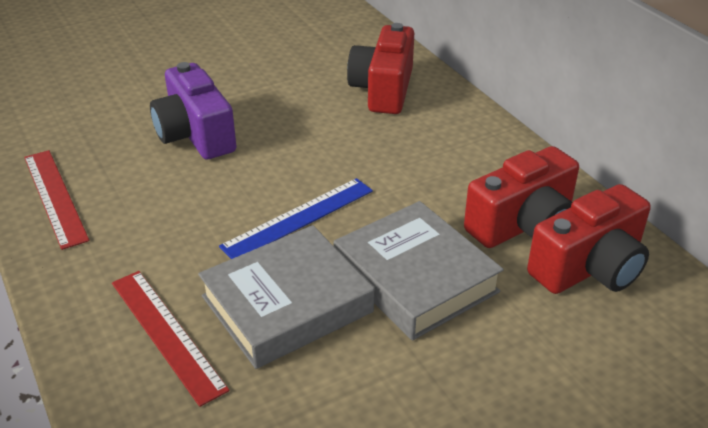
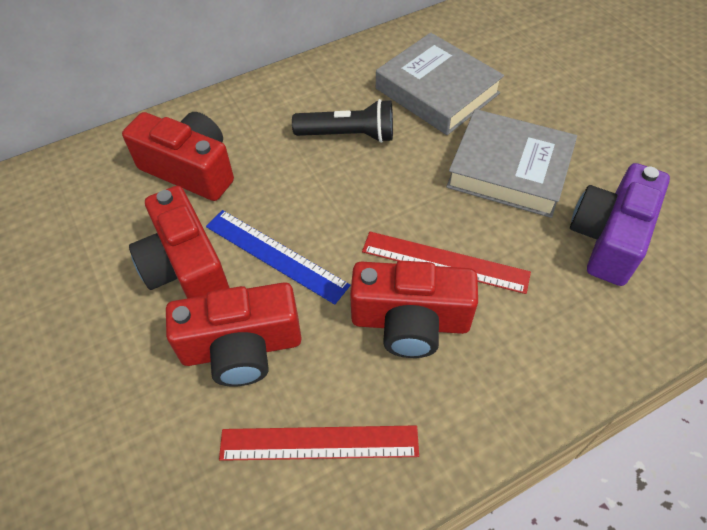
black flashlight: 0 -> 1
red camera: 3 -> 4

